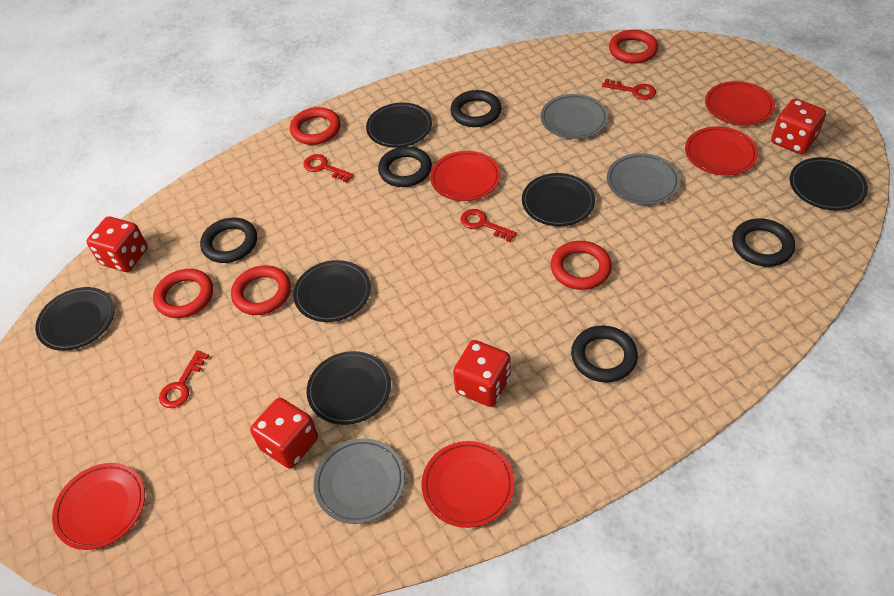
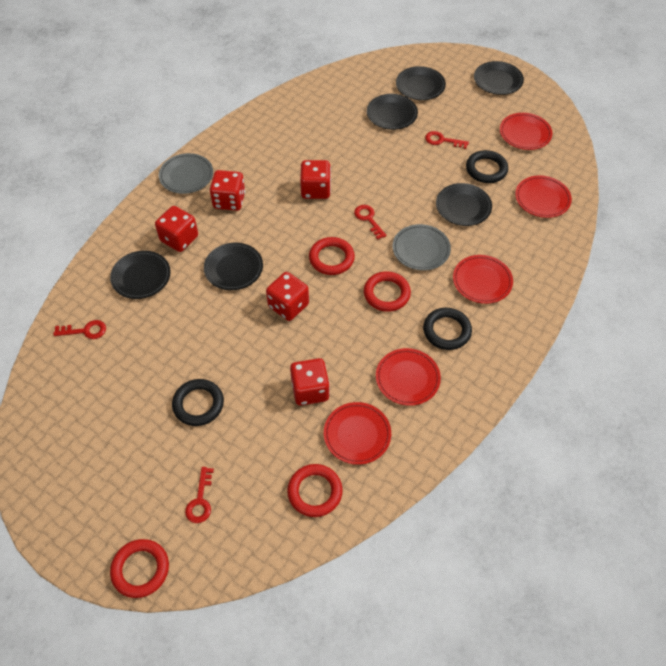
black ring: 5 -> 3
grey plate: 3 -> 2
red dice: 4 -> 5
red ring: 5 -> 4

